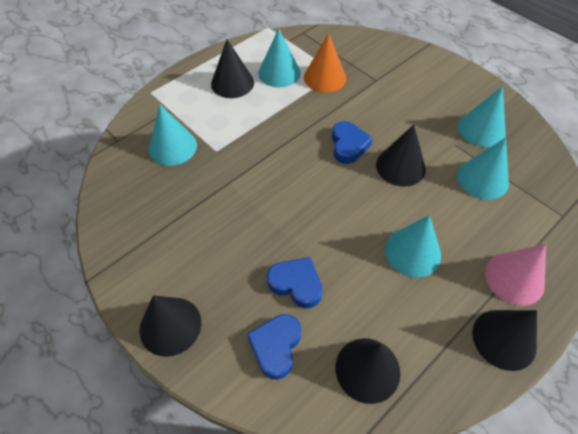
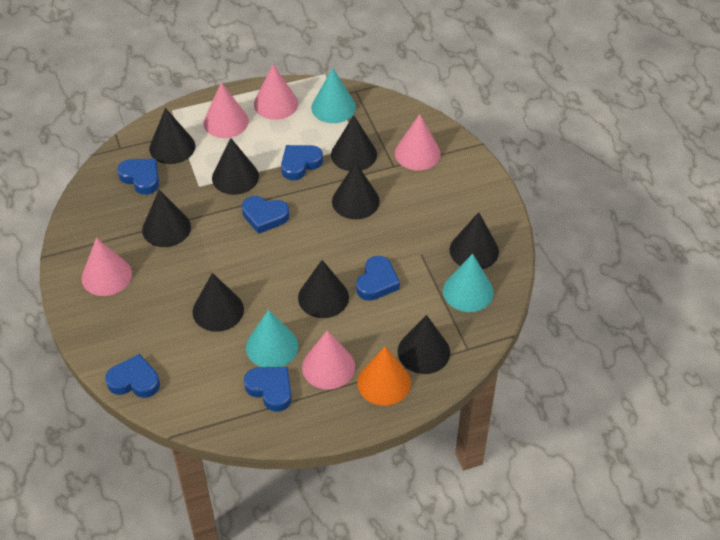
black cone: 5 -> 9
blue heart: 3 -> 6
pink cone: 1 -> 5
turquoise cone: 5 -> 3

